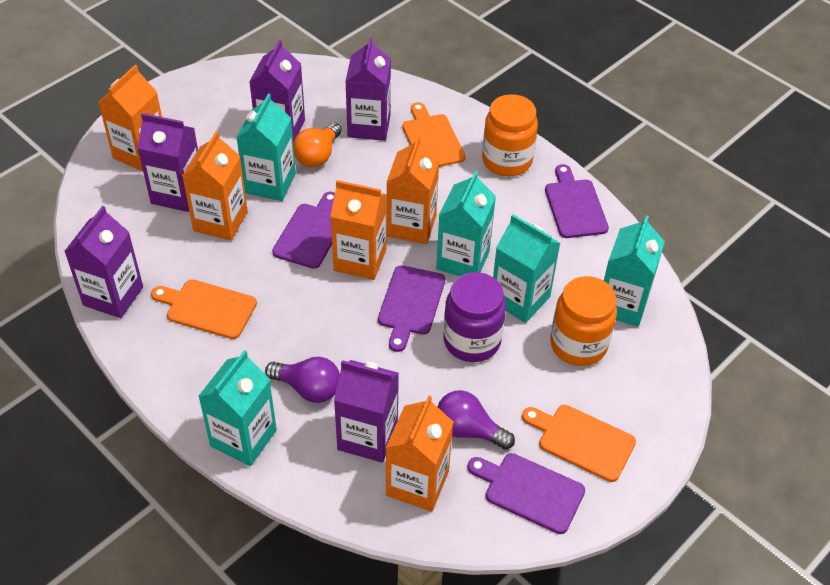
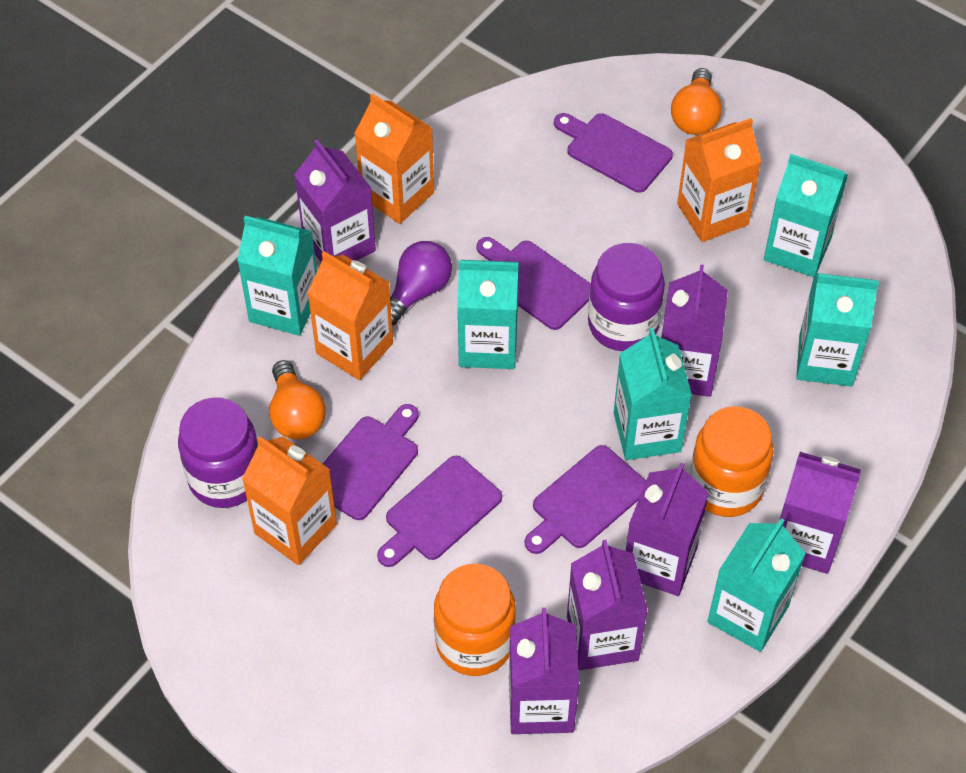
orange carton: 5 -> 4
orange cutting board: 3 -> 0
orange light bulb: 1 -> 2
purple carton: 5 -> 6
purple cutting board: 4 -> 5
purple jar: 1 -> 2
purple light bulb: 2 -> 1
turquoise carton: 5 -> 6

